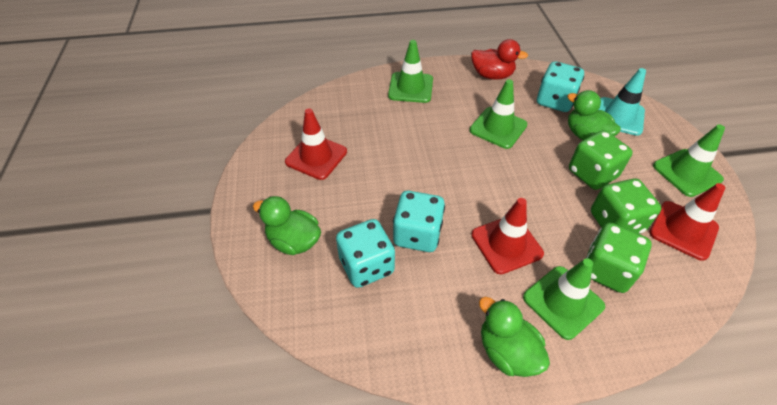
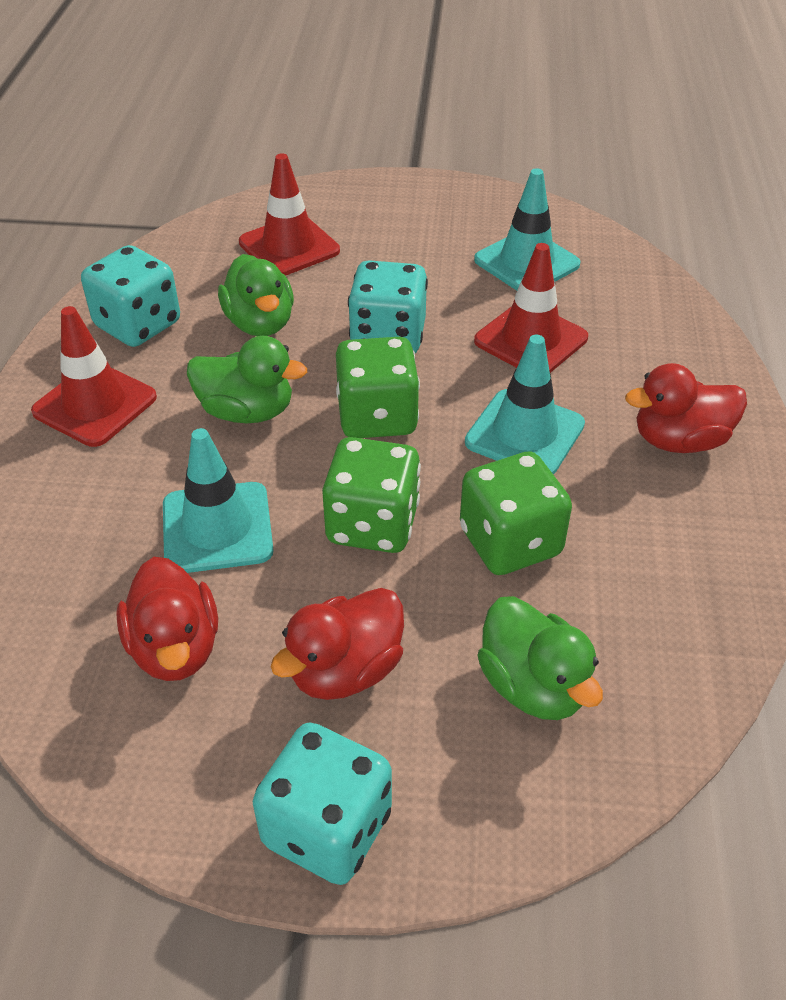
green traffic cone: 4 -> 0
red duck: 1 -> 3
turquoise traffic cone: 1 -> 3

